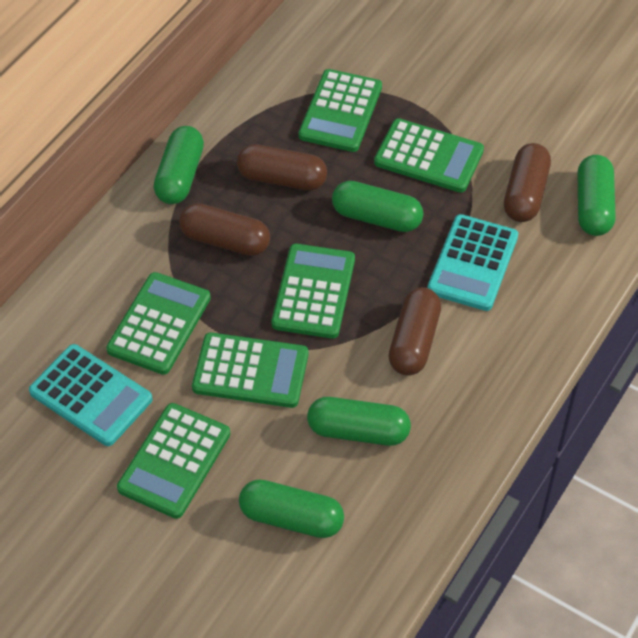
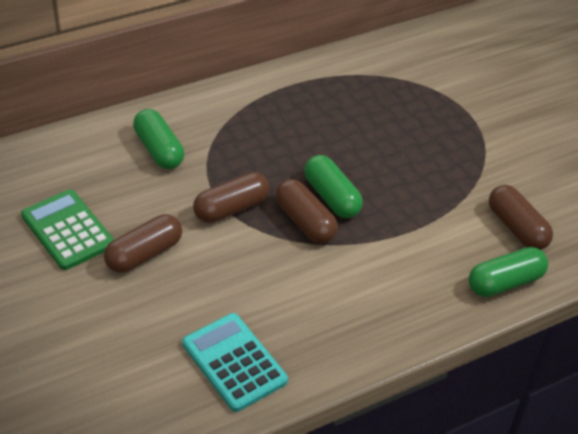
green calculator: 6 -> 1
green capsule: 5 -> 3
turquoise calculator: 2 -> 1

